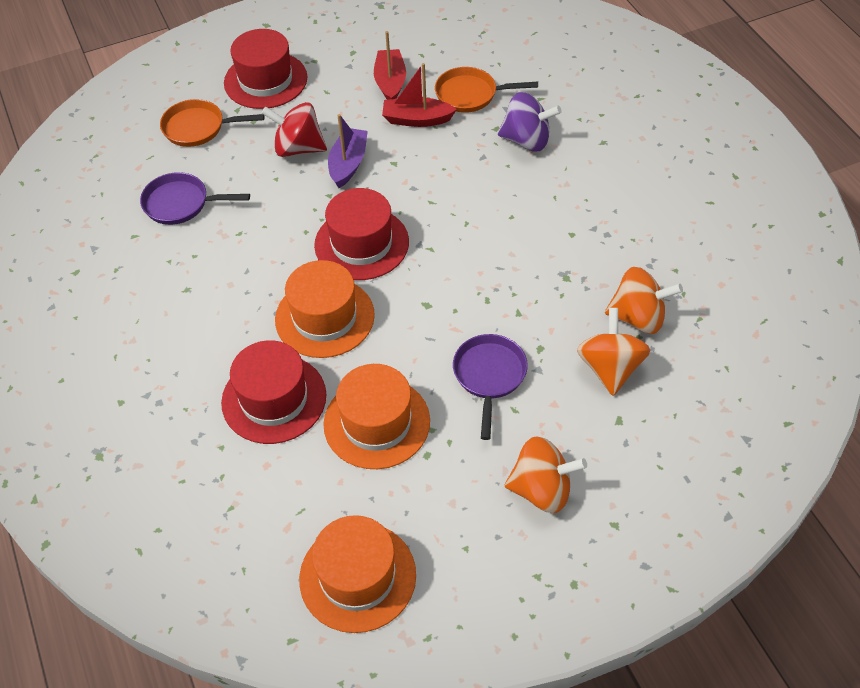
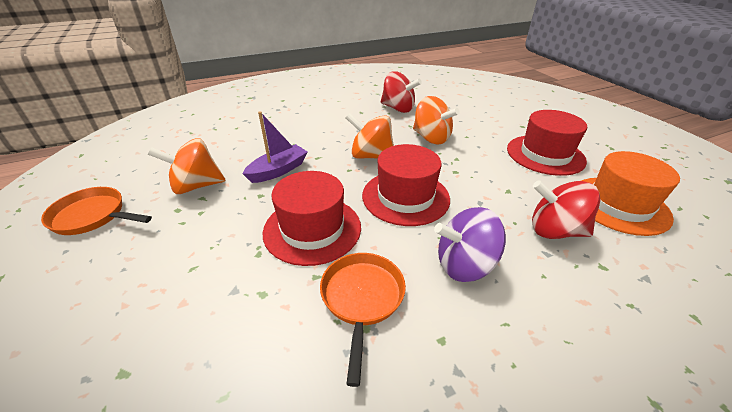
orange hat: 3 -> 1
purple pan: 2 -> 0
red boat: 2 -> 0
red spinning top: 1 -> 2

